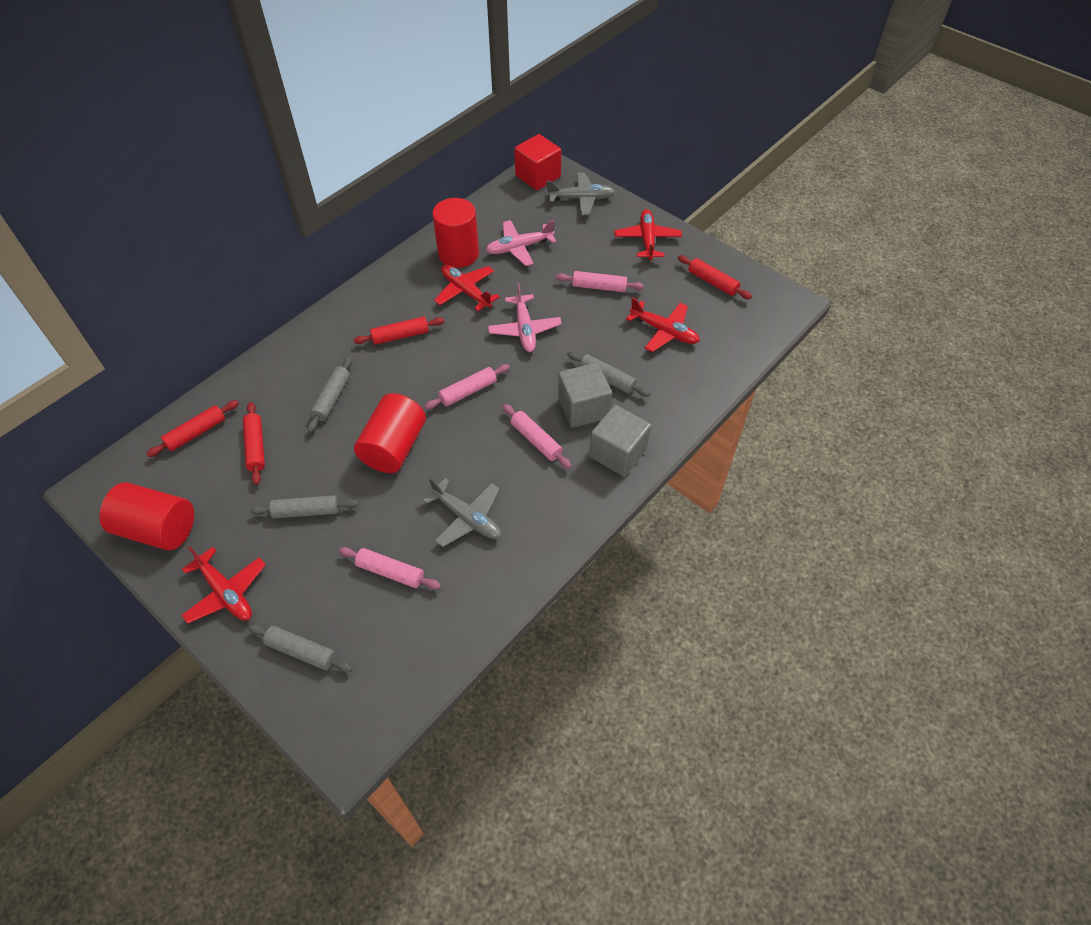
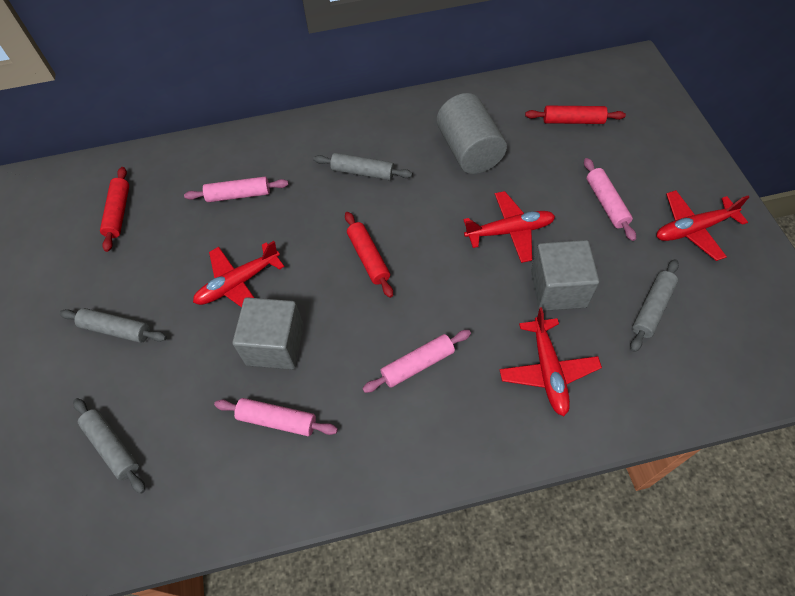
grey cylinder: 0 -> 1
grey plane: 2 -> 0
pink plane: 2 -> 0
red cube: 1 -> 0
red cylinder: 3 -> 0
red rolling pin: 4 -> 3

